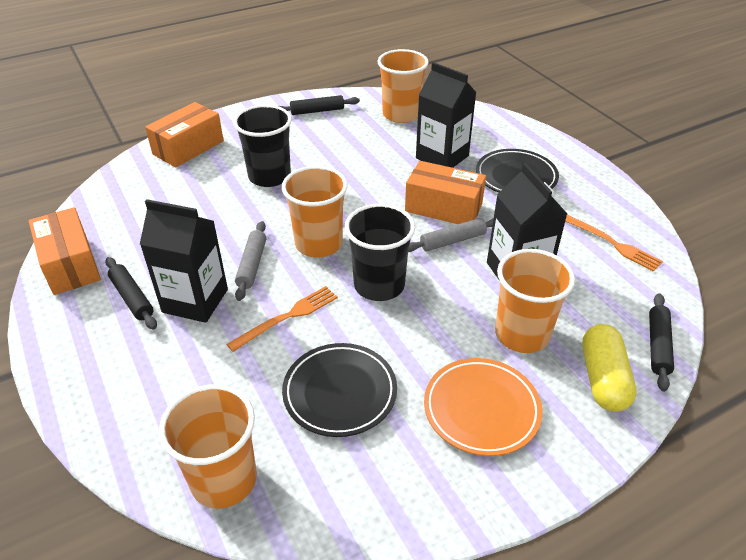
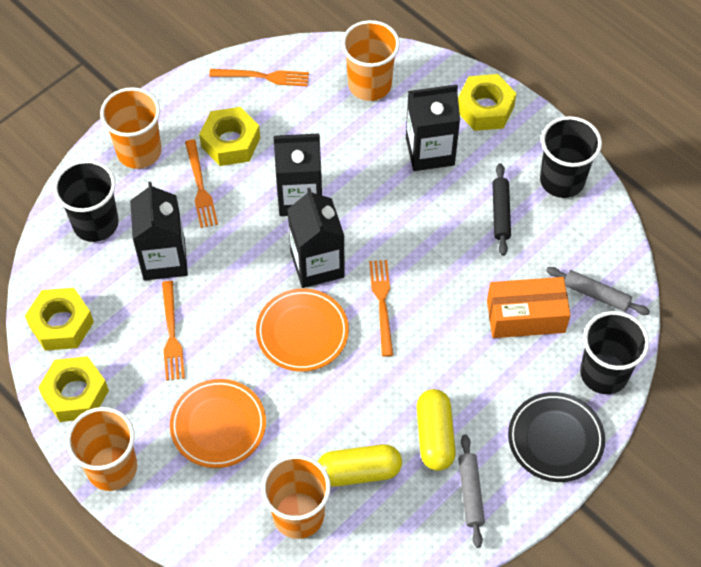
black carton: 3 -> 4
black cup: 2 -> 3
black plate: 2 -> 1
black rolling pin: 3 -> 1
orange box: 3 -> 1
orange fork: 2 -> 4
orange plate: 1 -> 2
yellow capsule: 1 -> 2
yellow nut: 0 -> 4

